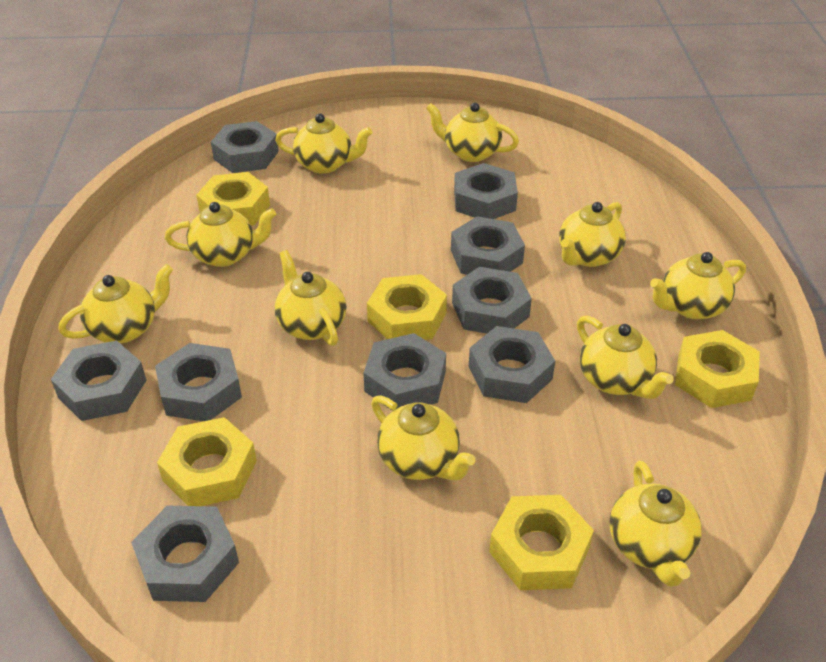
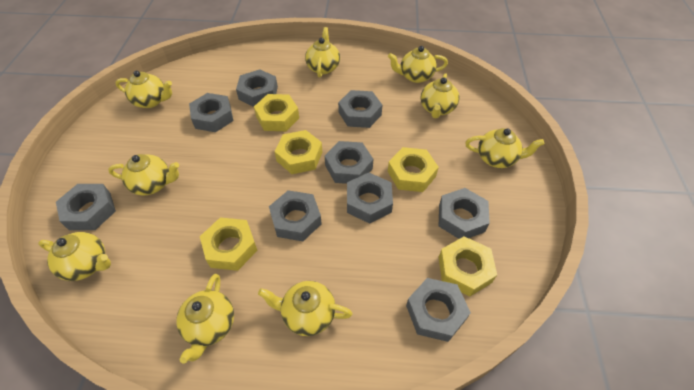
yellow teapot: 10 -> 9

